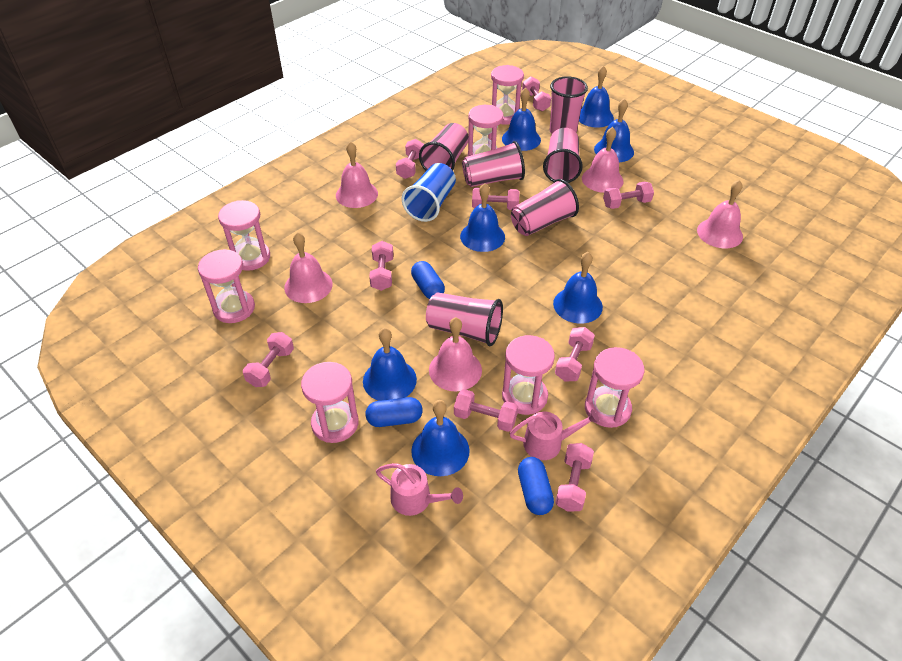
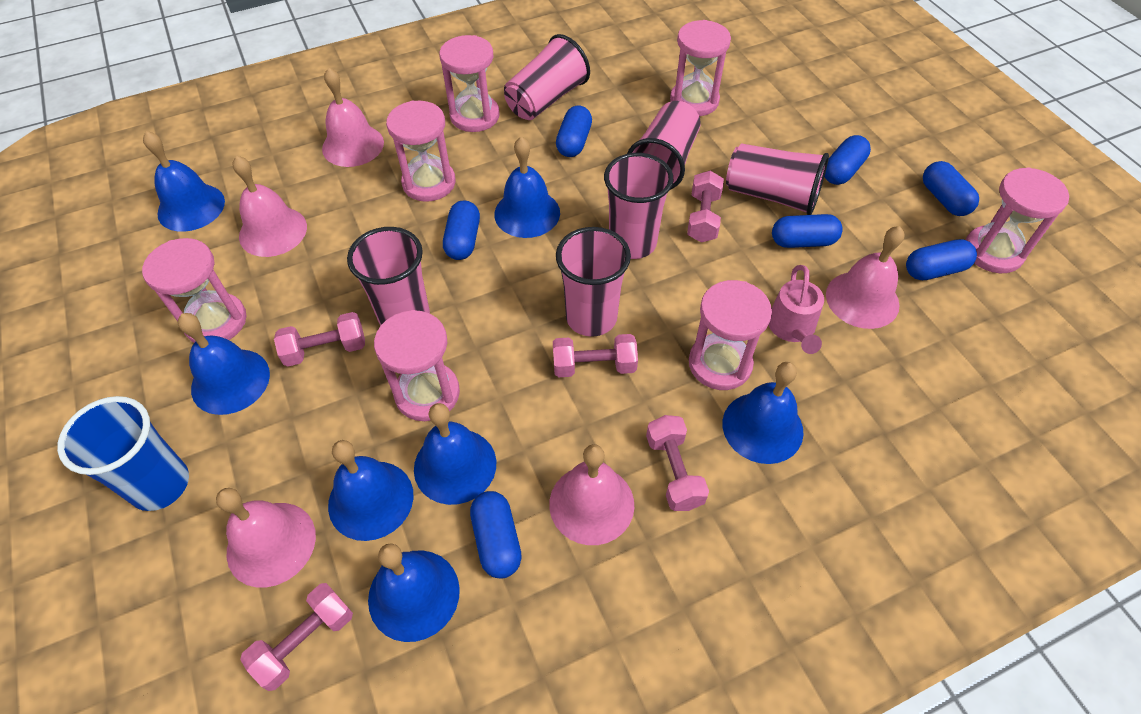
blue capsule: 3 -> 7
pink dumbbell: 9 -> 5
pink watering can: 2 -> 1

